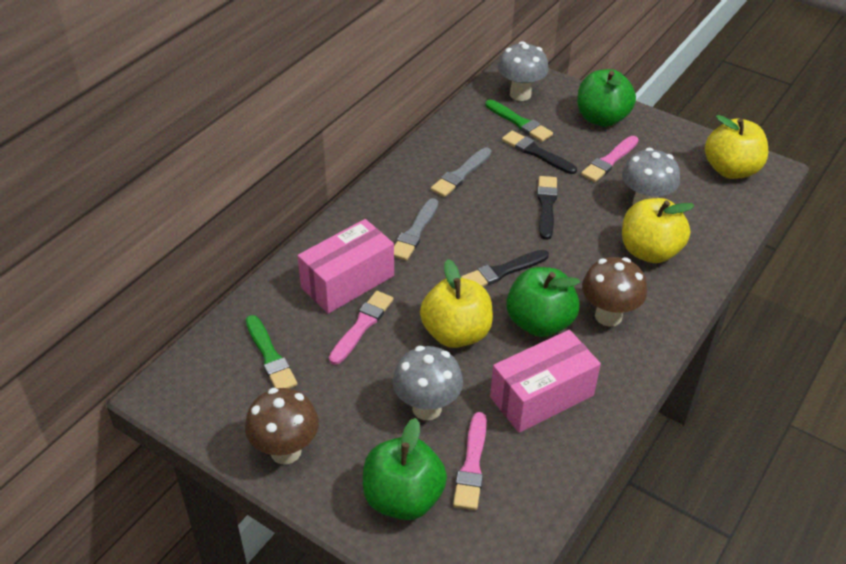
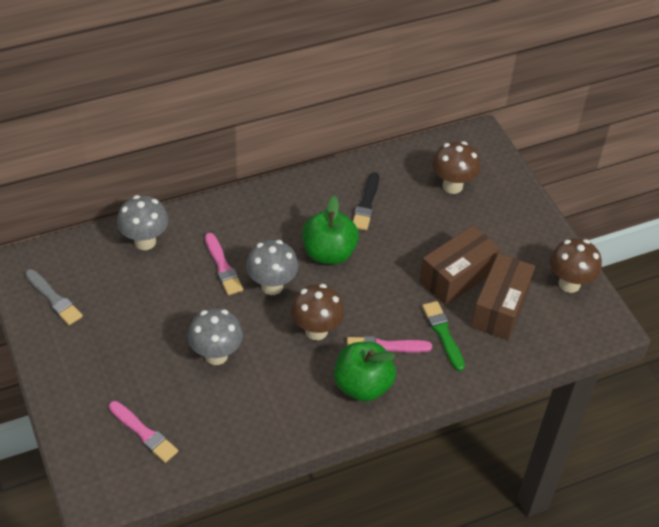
black brush: 3 -> 1
brown box: 0 -> 2
brown mushroom: 2 -> 3
green apple: 3 -> 2
green brush: 2 -> 1
grey brush: 2 -> 1
pink box: 2 -> 0
yellow apple: 3 -> 0

